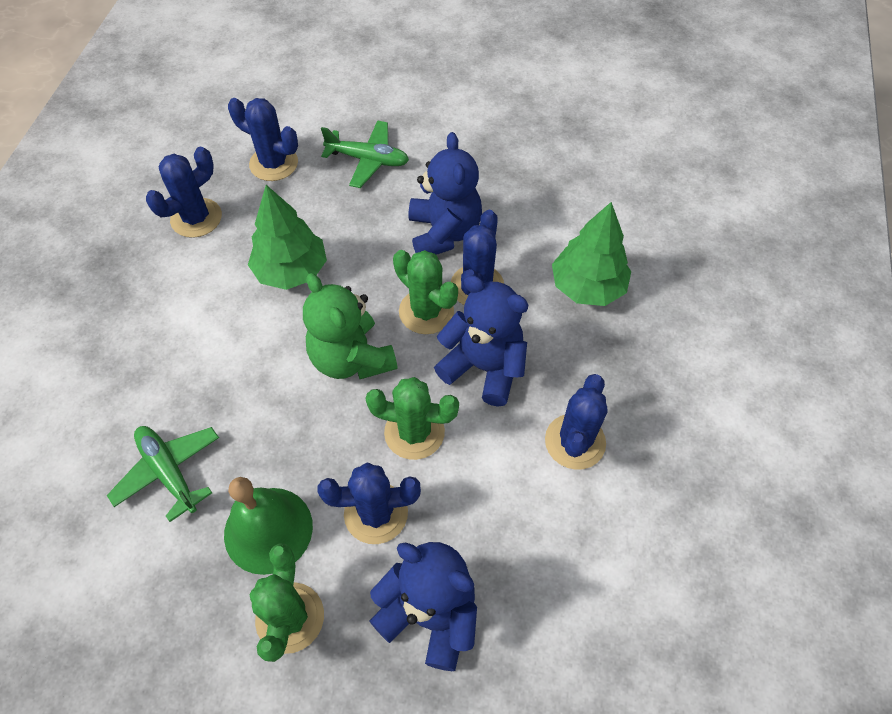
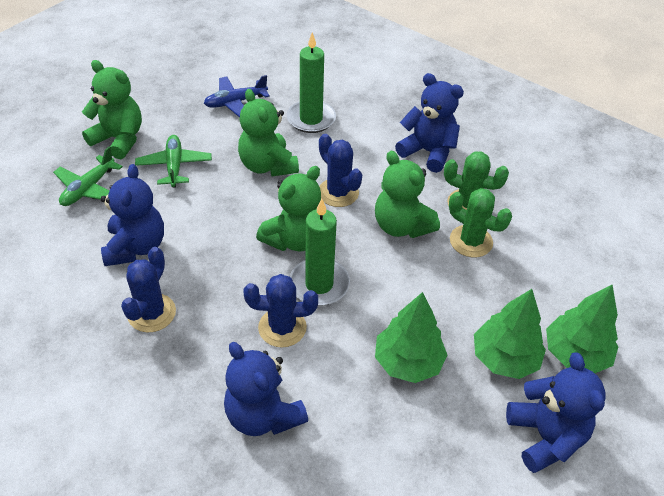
blue cactus: 5 -> 3
blue plane: 0 -> 1
blue teddy bear: 3 -> 4
green bell: 1 -> 0
green cactus: 3 -> 2
green candle: 0 -> 2
green teddy bear: 1 -> 4
green tree: 2 -> 3

